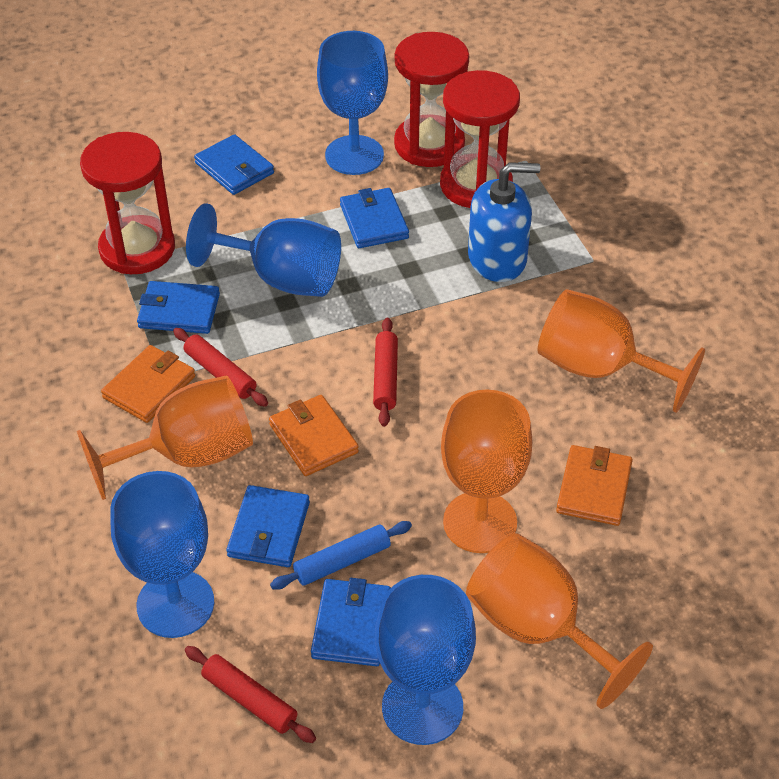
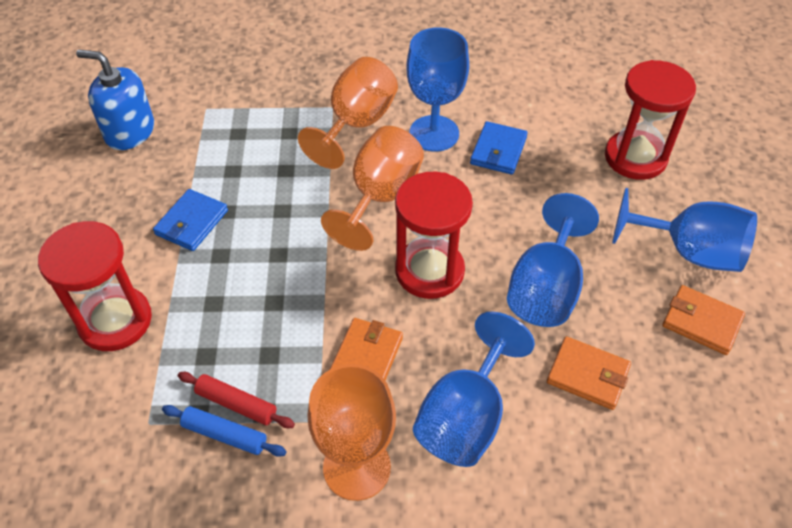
blue wallet: 5 -> 2
orange goblet: 4 -> 3
red rolling pin: 3 -> 1

